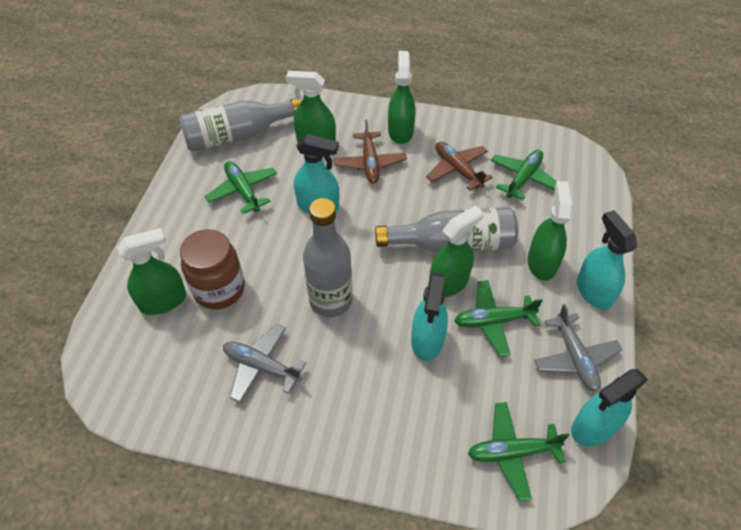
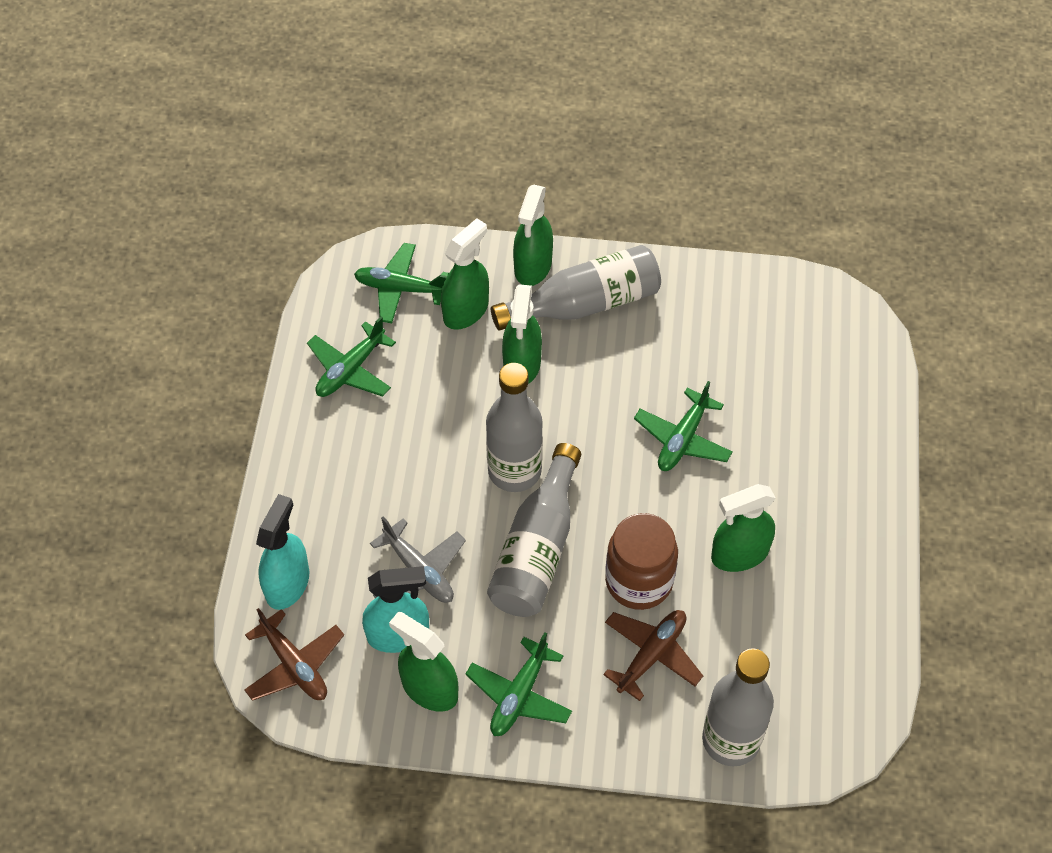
grey bottle: 3 -> 4
grey plane: 2 -> 1
turquoise spray bottle: 4 -> 2

